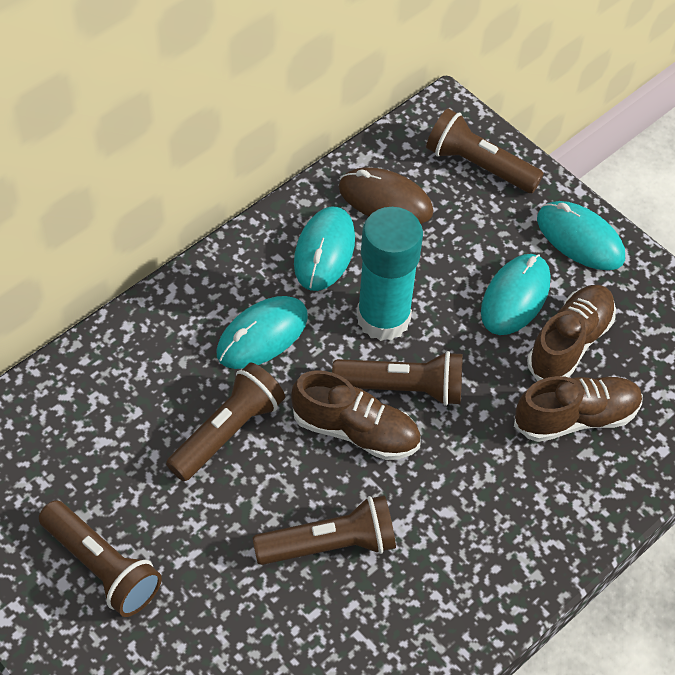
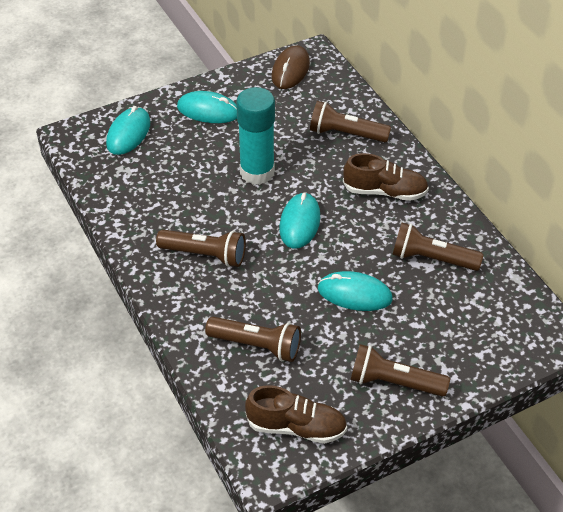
brown shoe: 3 -> 2

